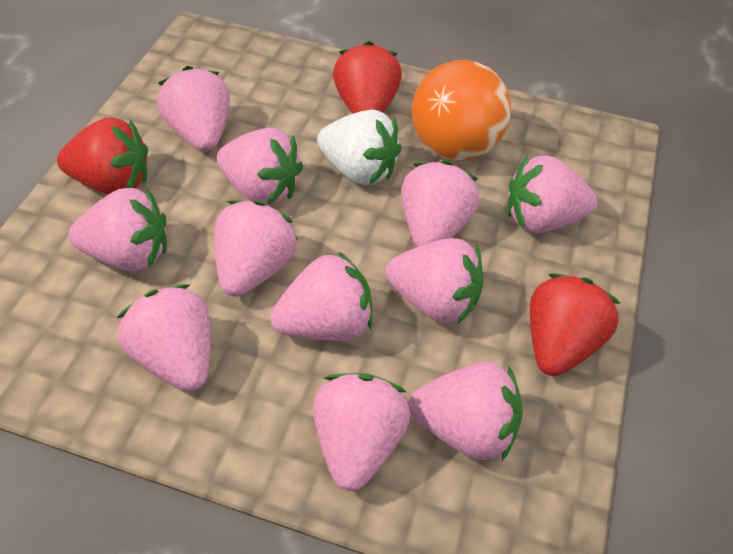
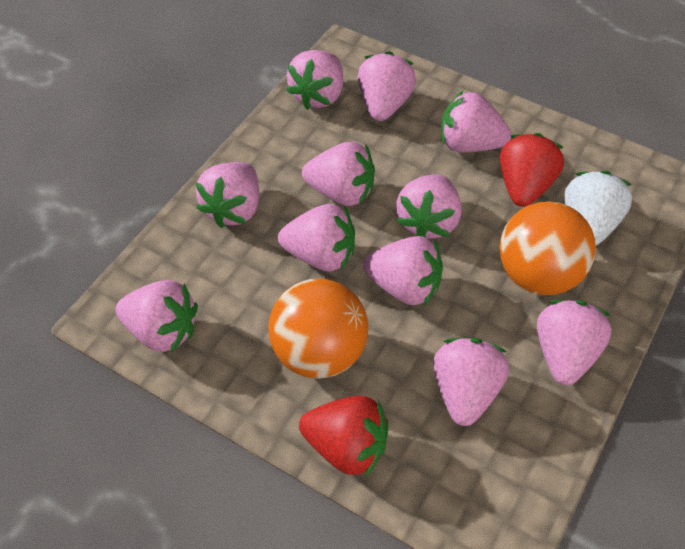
orange ball: 1 -> 2
red strawberry: 3 -> 2

